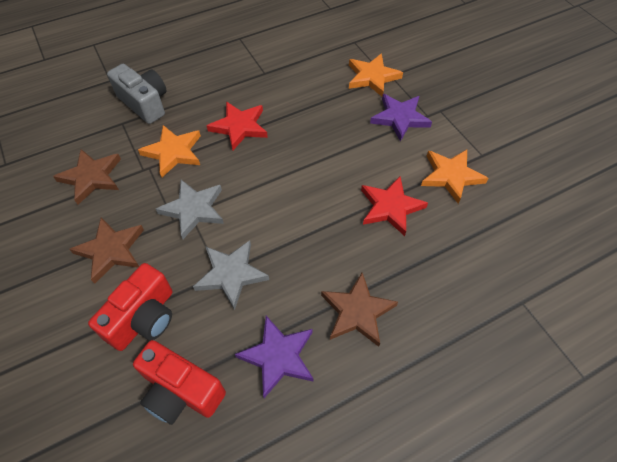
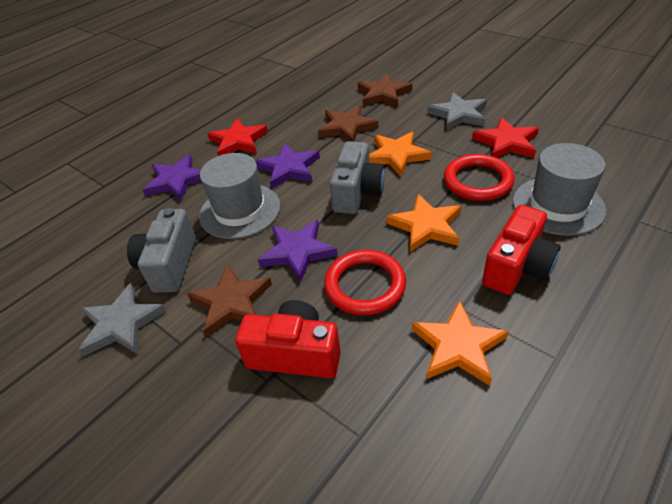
grey camera: 1 -> 2
grey hat: 0 -> 2
purple star: 2 -> 3
red ring: 0 -> 2

